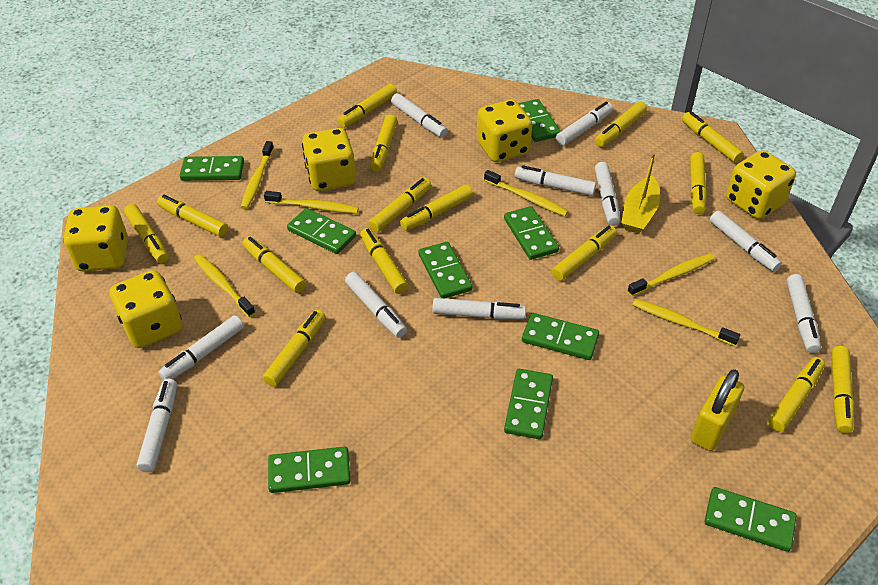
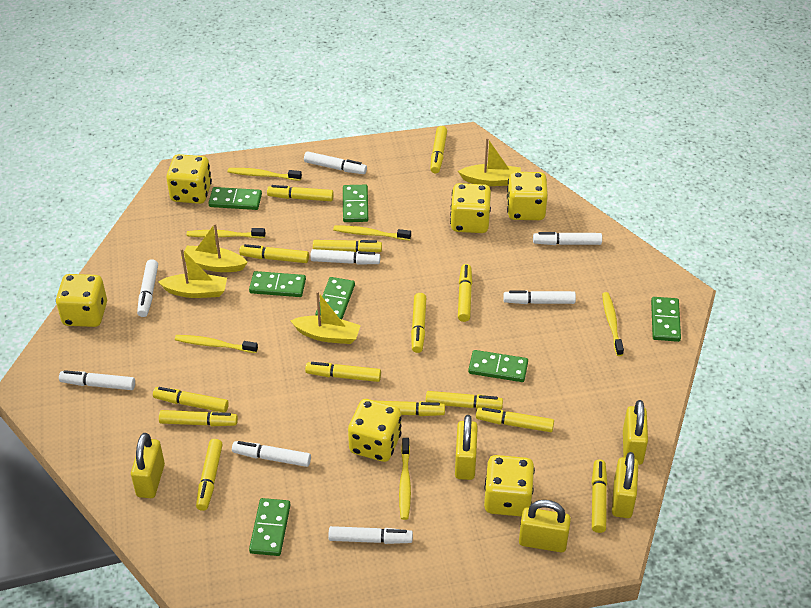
green domino: 9 -> 7
white marker: 10 -> 8
yellow boat: 1 -> 4
yellow dice: 5 -> 6
yellow marker: 15 -> 14
yellow padlock: 1 -> 5

